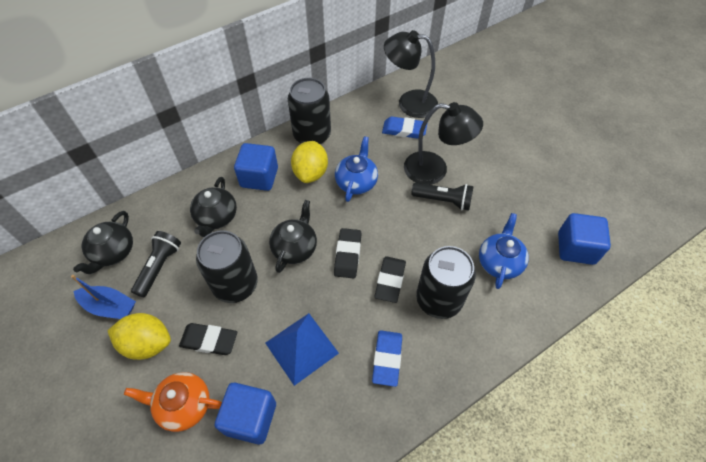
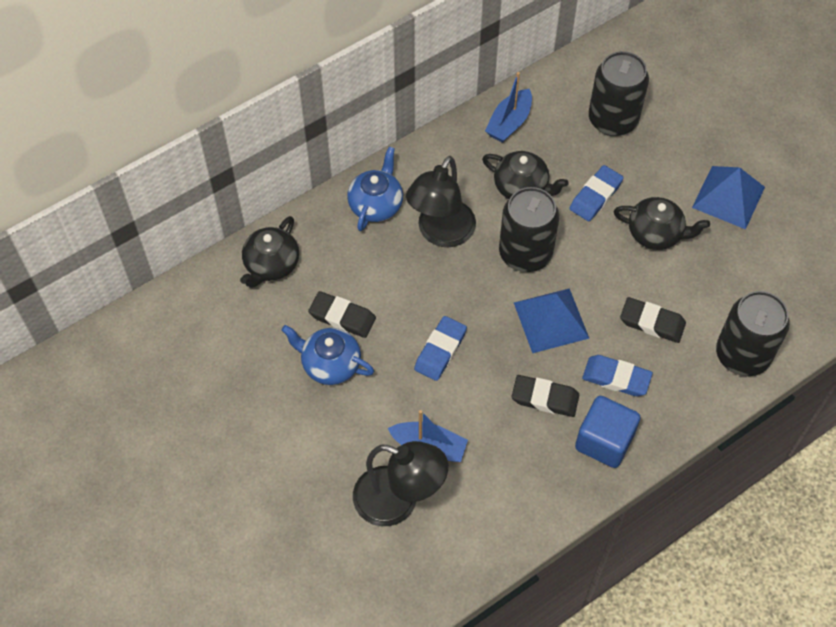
black flashlight: 2 -> 0
blue boat: 1 -> 2
blue cube: 3 -> 1
blue eraser: 2 -> 3
blue pyramid: 1 -> 2
orange teapot: 1 -> 0
yellow lemon: 2 -> 0

